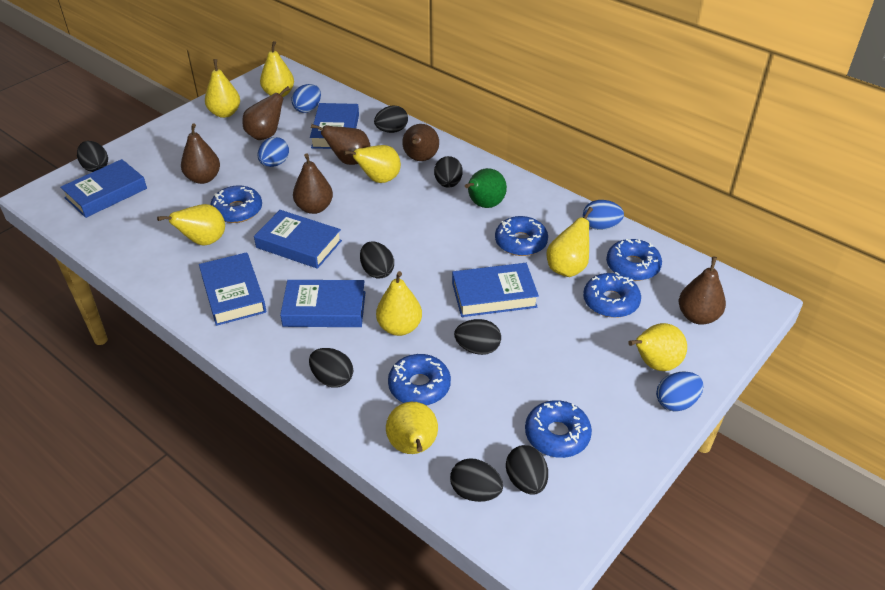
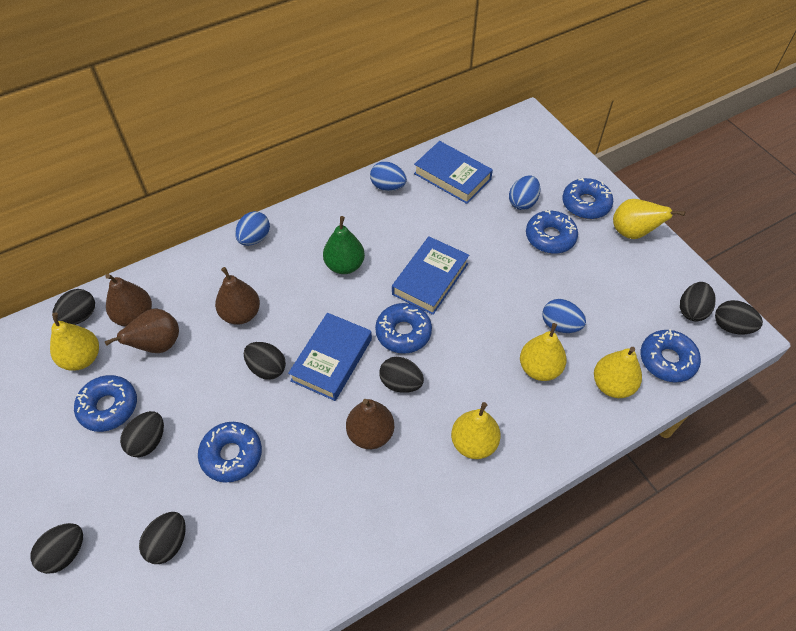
blue book: 6 -> 3
brown pear: 6 -> 4
yellow pear: 8 -> 5

